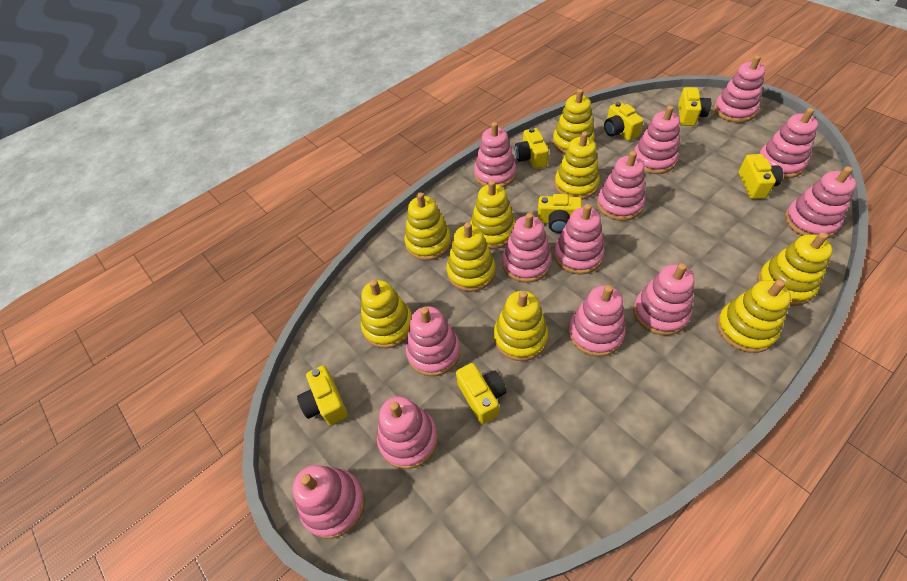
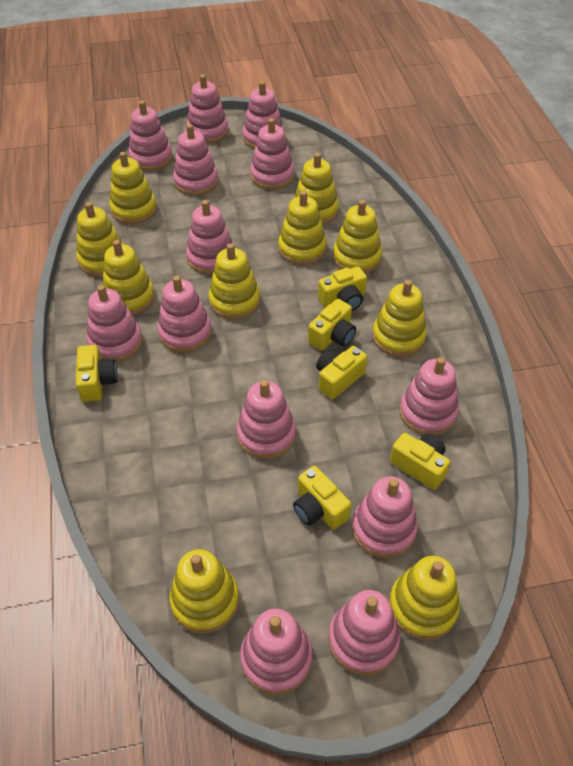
yellow camera: 7 -> 6
yellow stacking toy: 9 -> 10

